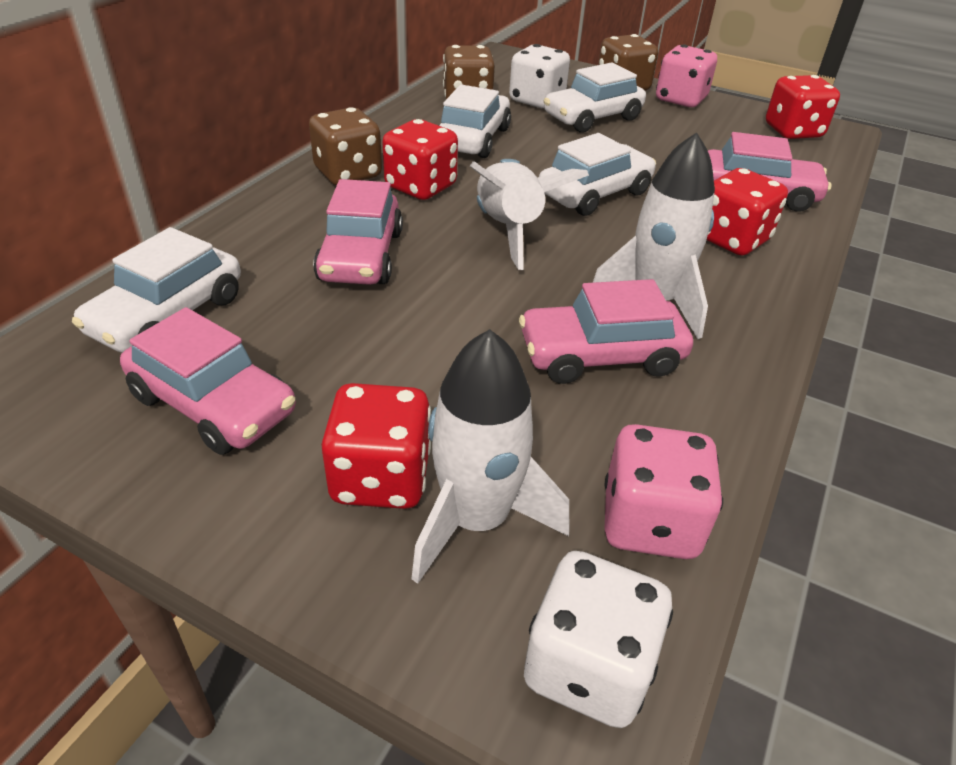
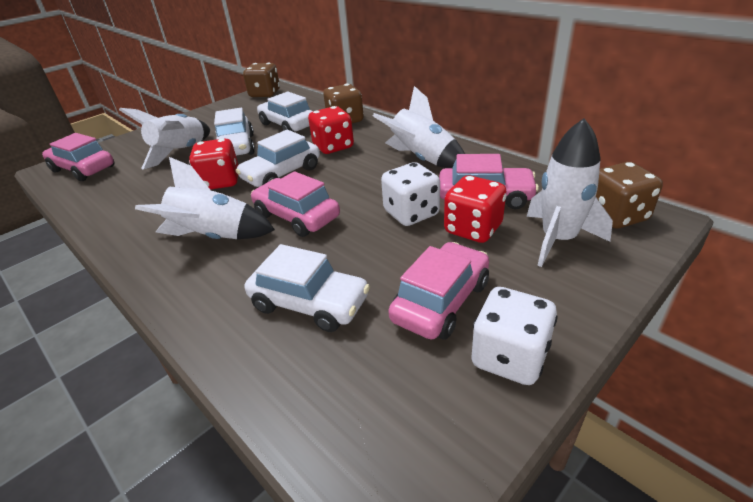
pink dice: 2 -> 0
red dice: 4 -> 3
white rocket: 3 -> 4

